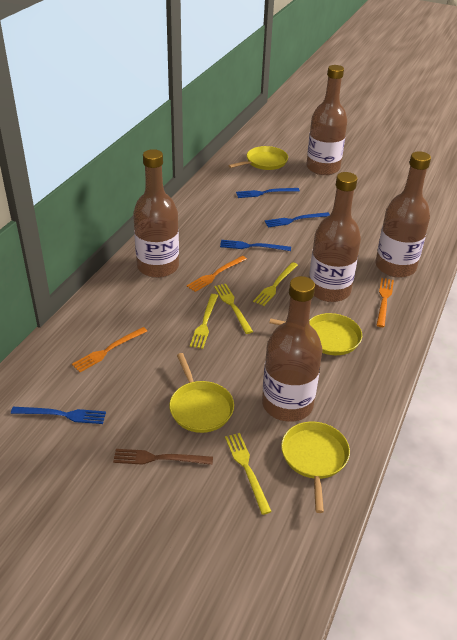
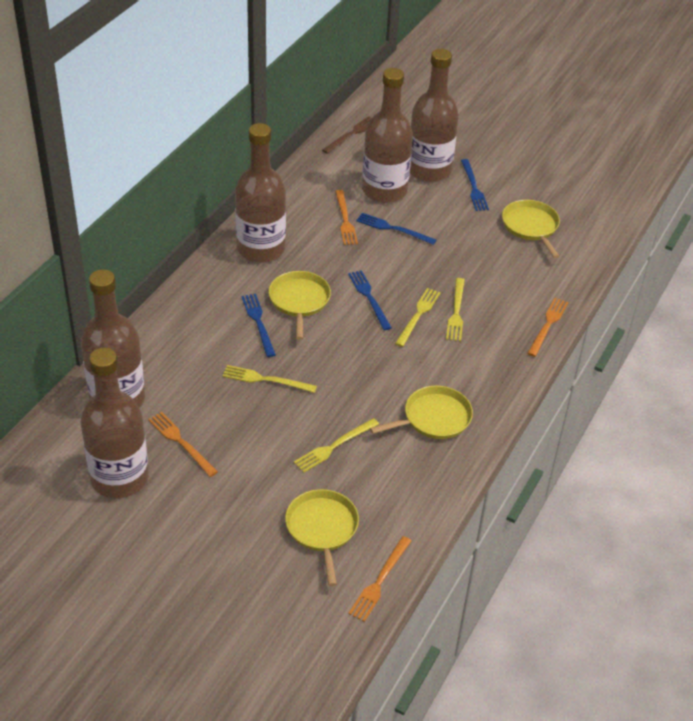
orange fork: 3 -> 4

